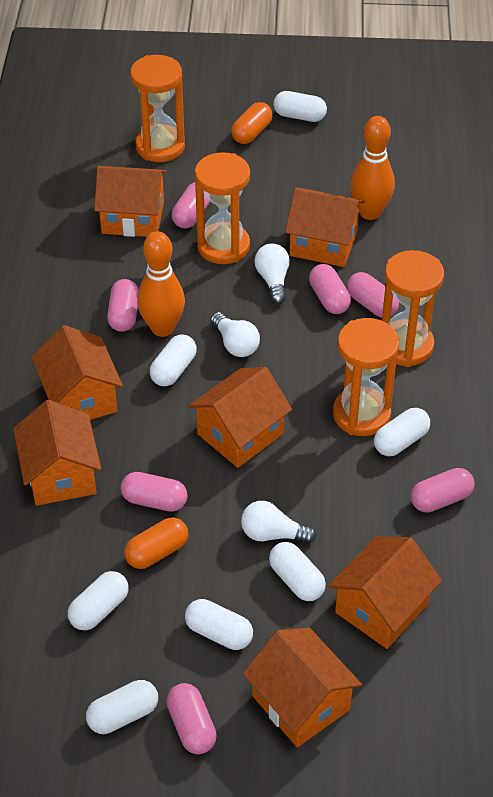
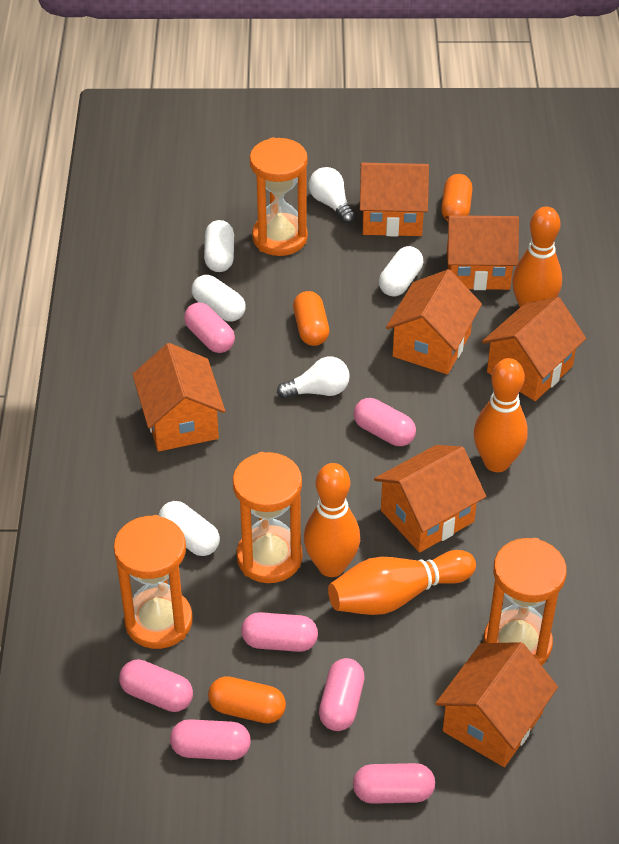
orange bowling pin: 2 -> 4
orange capsule: 2 -> 3
white capsule: 7 -> 4
white light bulb: 3 -> 2

